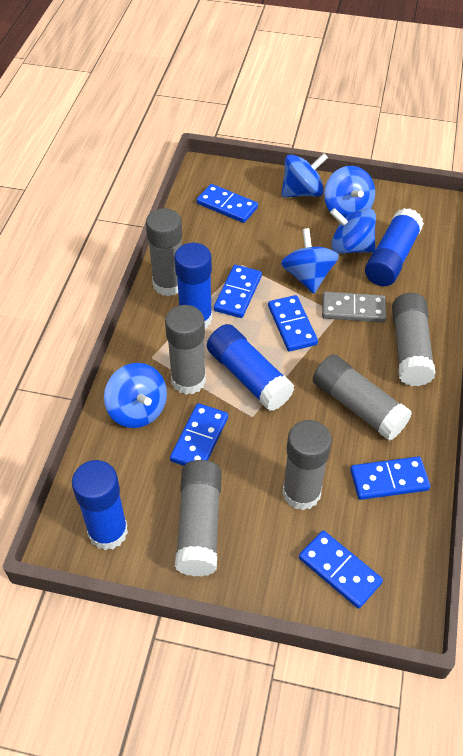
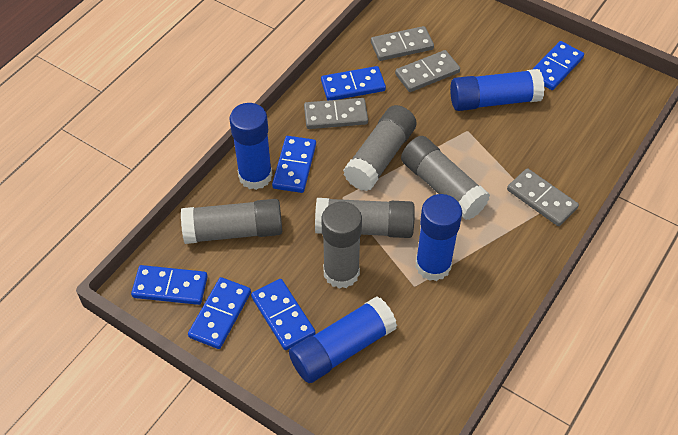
blue spinning top: 5 -> 0
grey domino: 1 -> 4
grey glue stick: 6 -> 5

